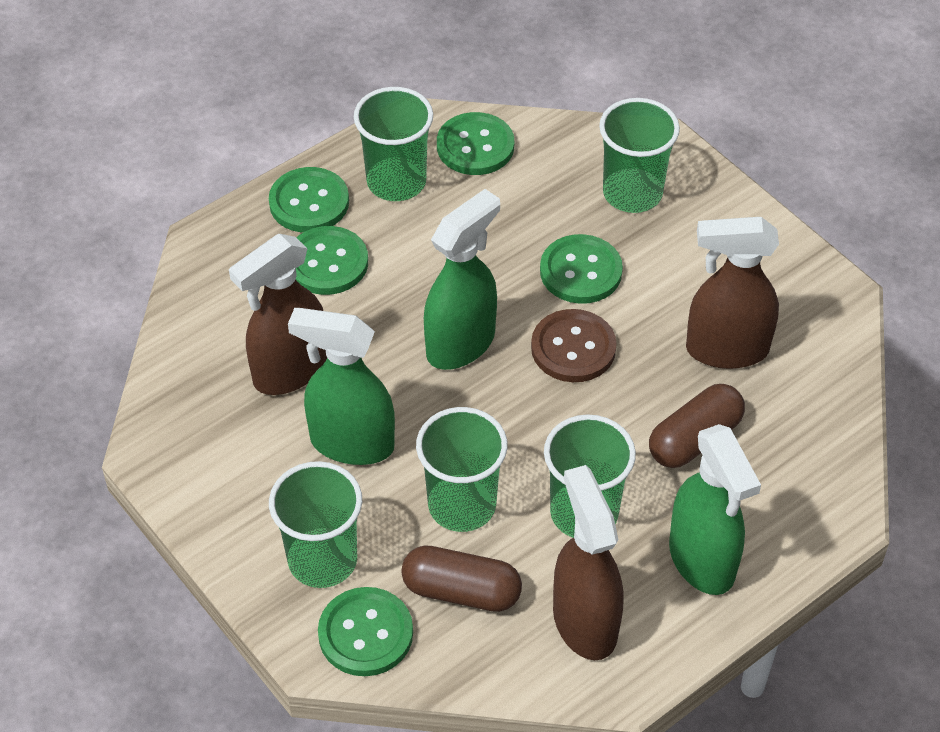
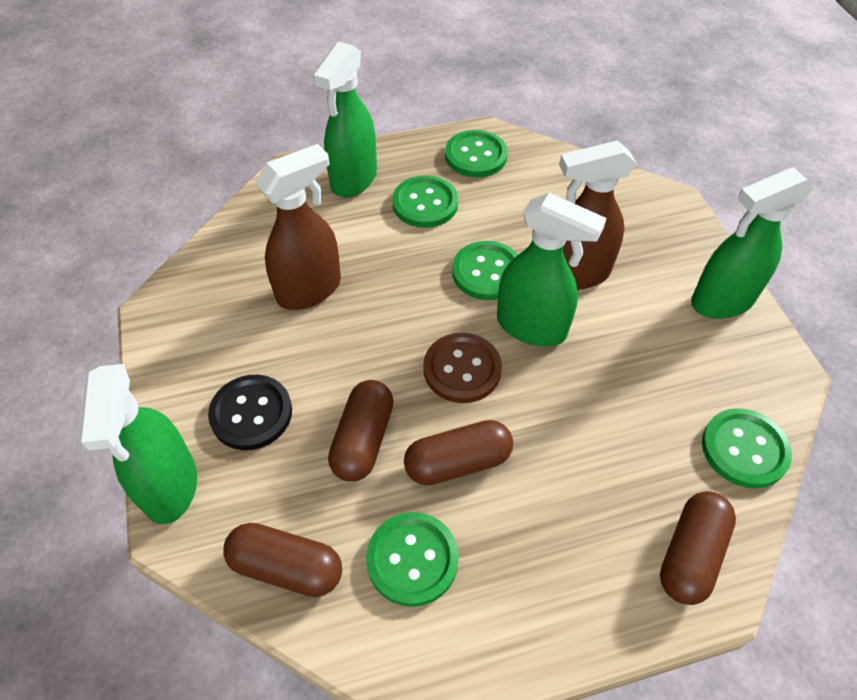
black button: 0 -> 1
brown capsule: 2 -> 4
brown spray bottle: 3 -> 2
green cup: 5 -> 0
green spray bottle: 3 -> 4

